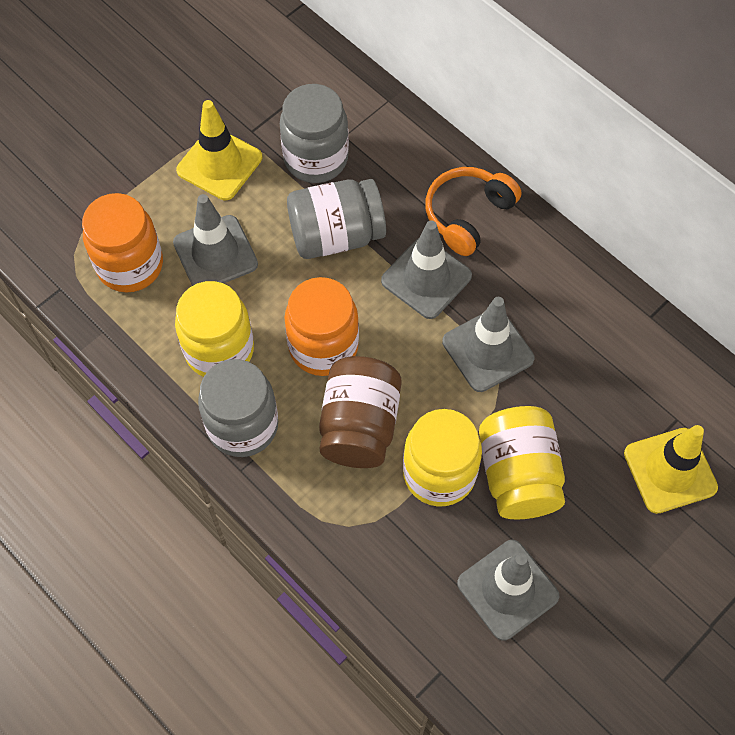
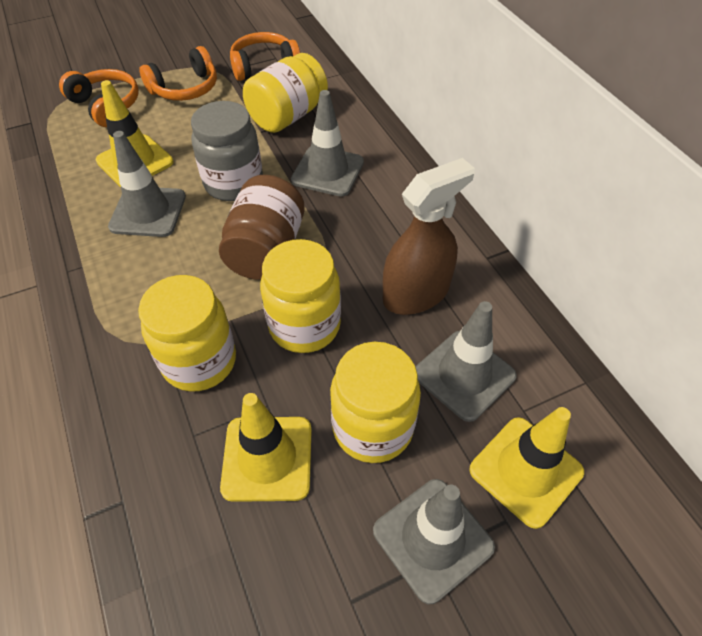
brown spray bottle: 0 -> 1
grey jar: 3 -> 1
orange headphones: 1 -> 3
orange jar: 2 -> 0
yellow jar: 3 -> 4
yellow traffic cone: 2 -> 3

